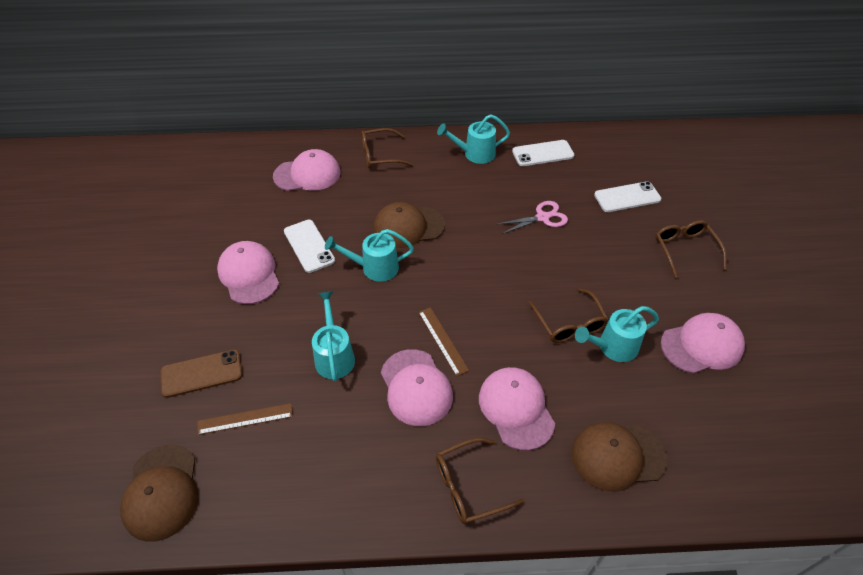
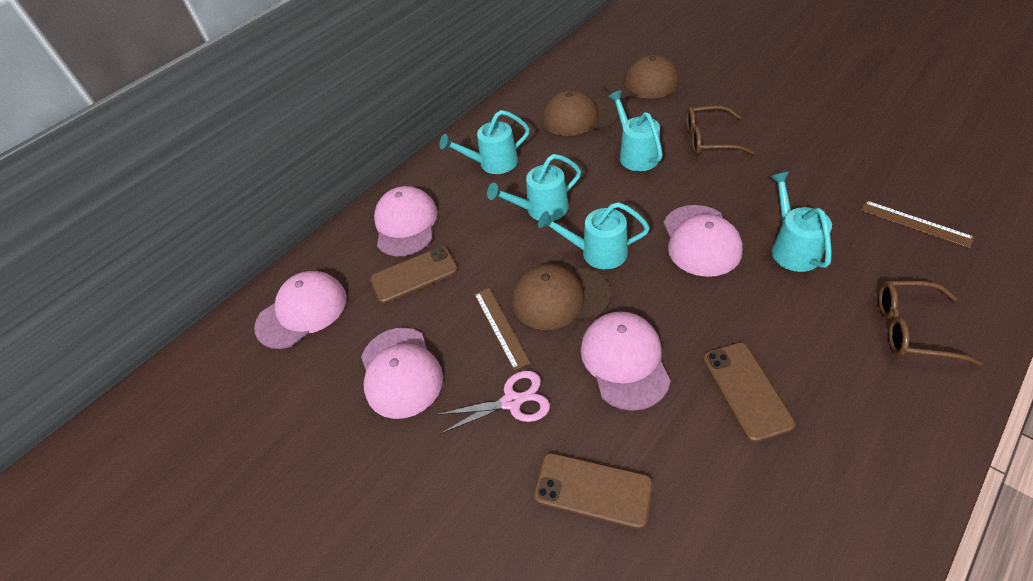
brown glasses: 4 -> 2
brown phone: 1 -> 3
turquoise watering can: 4 -> 5
white phone: 3 -> 0

